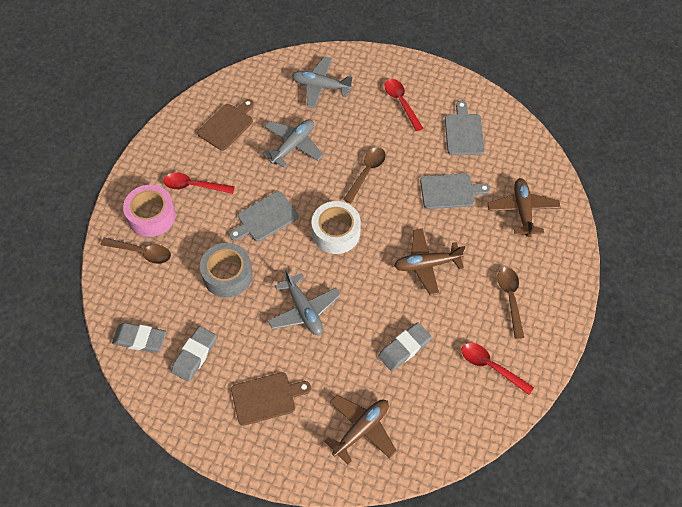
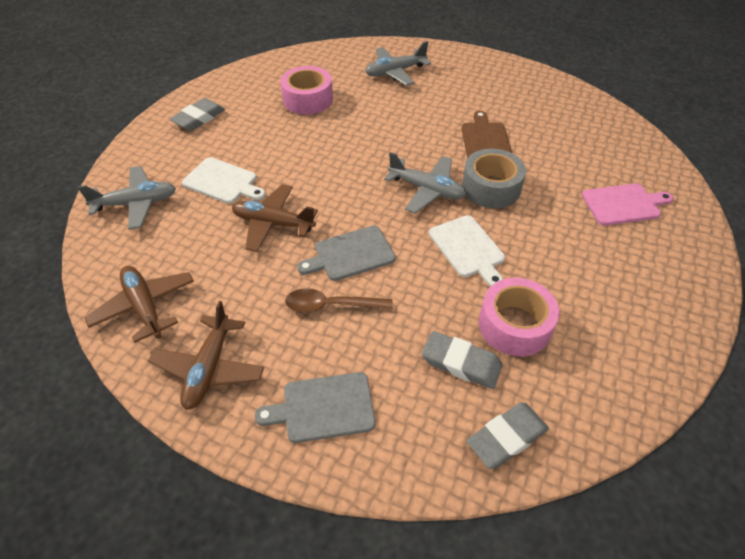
brown cutting board: 2 -> 1
brown spoon: 3 -> 1
grey cutting board: 3 -> 2
pink cutting board: 0 -> 1
pink tape: 1 -> 2
red spoon: 3 -> 0
white cutting board: 0 -> 2
white tape: 1 -> 0

